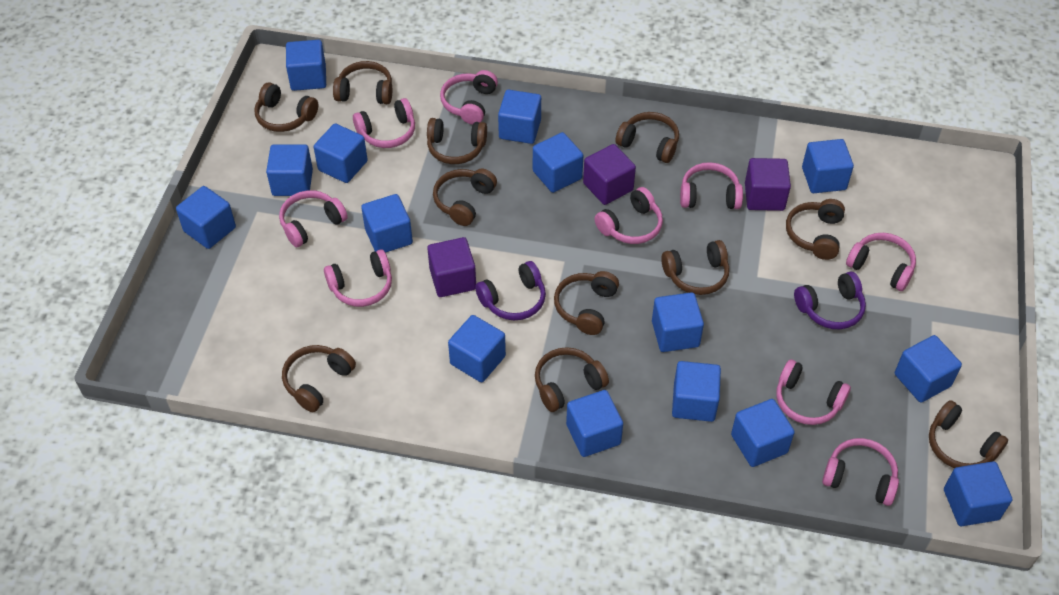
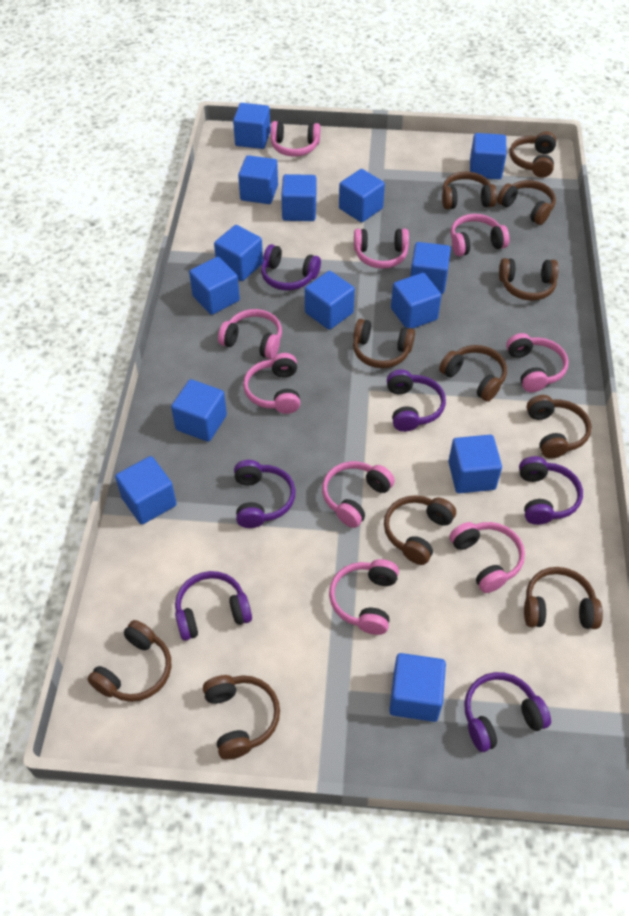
blue cube: 15 -> 14
purple cube: 3 -> 0
purple headphones: 2 -> 6

